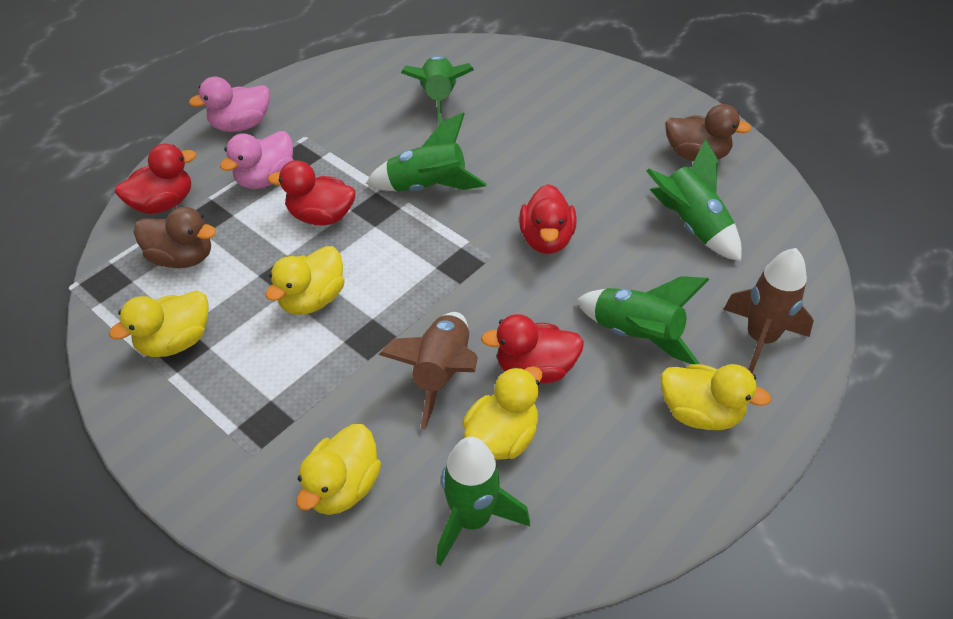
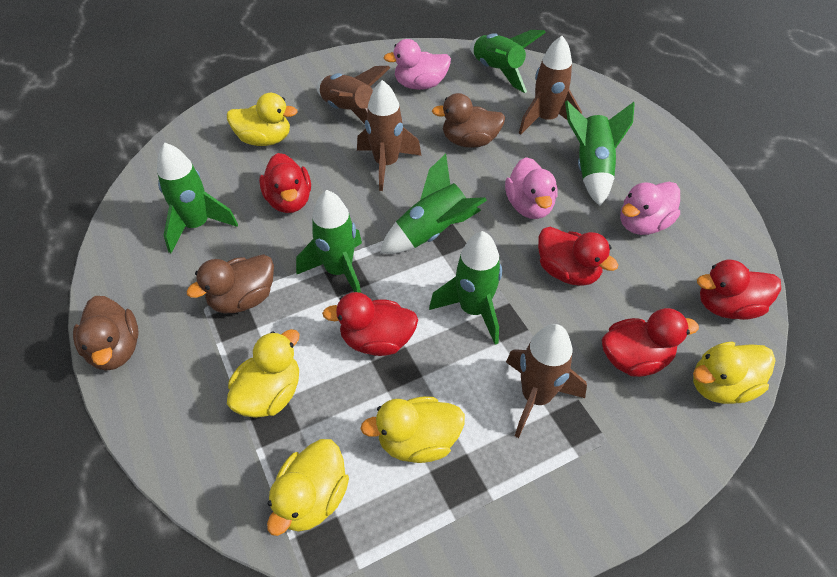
brown duck: 2 -> 3
brown rocket: 2 -> 4
green rocket: 5 -> 6
pink duck: 2 -> 3
red duck: 4 -> 5

